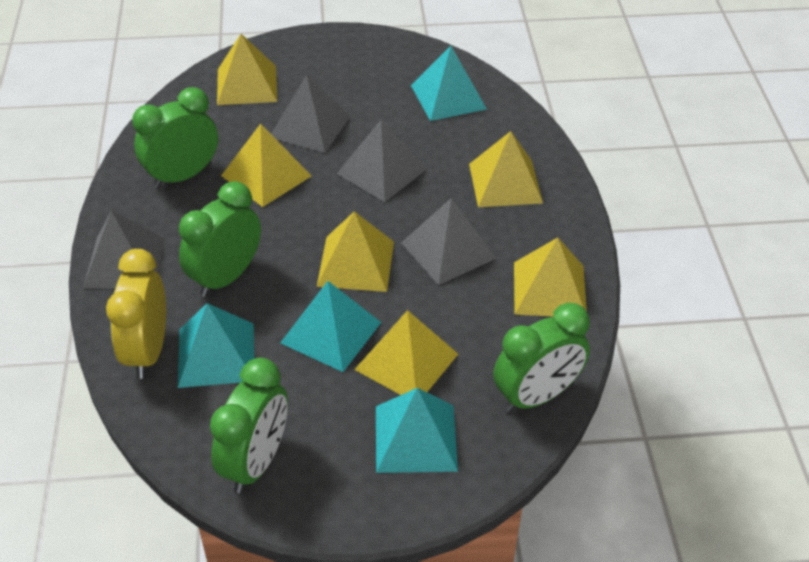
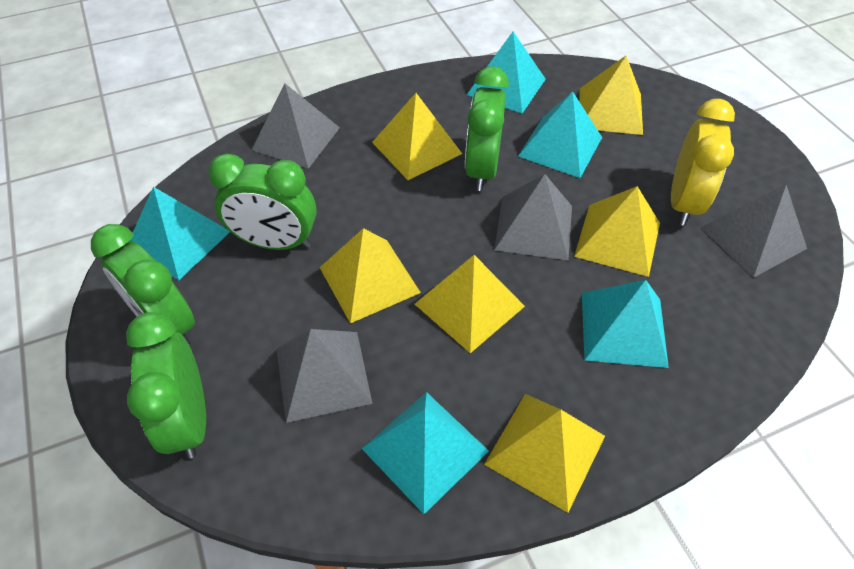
turquoise pyramid: 4 -> 5

